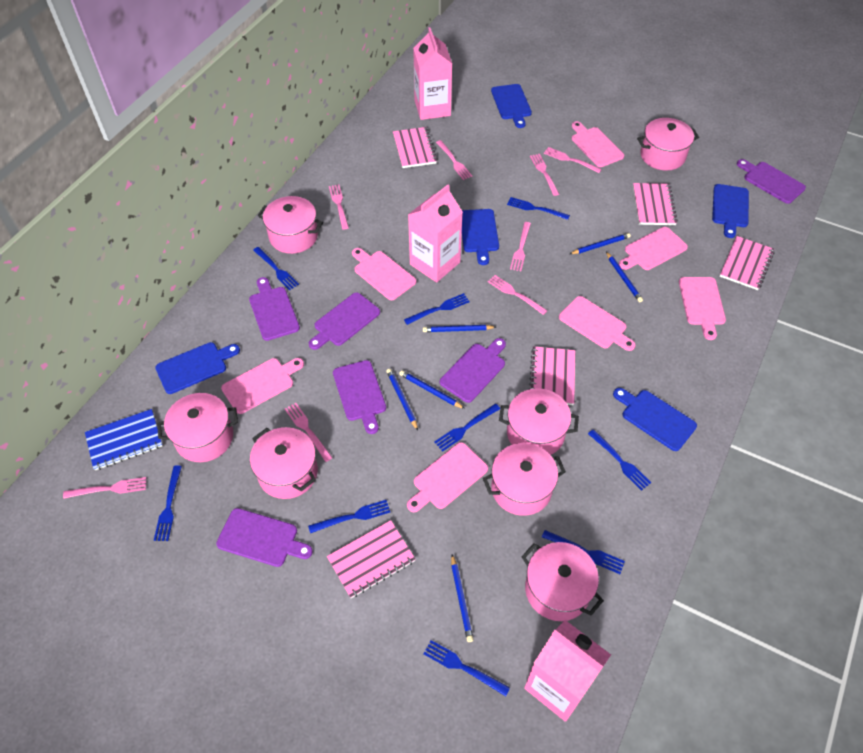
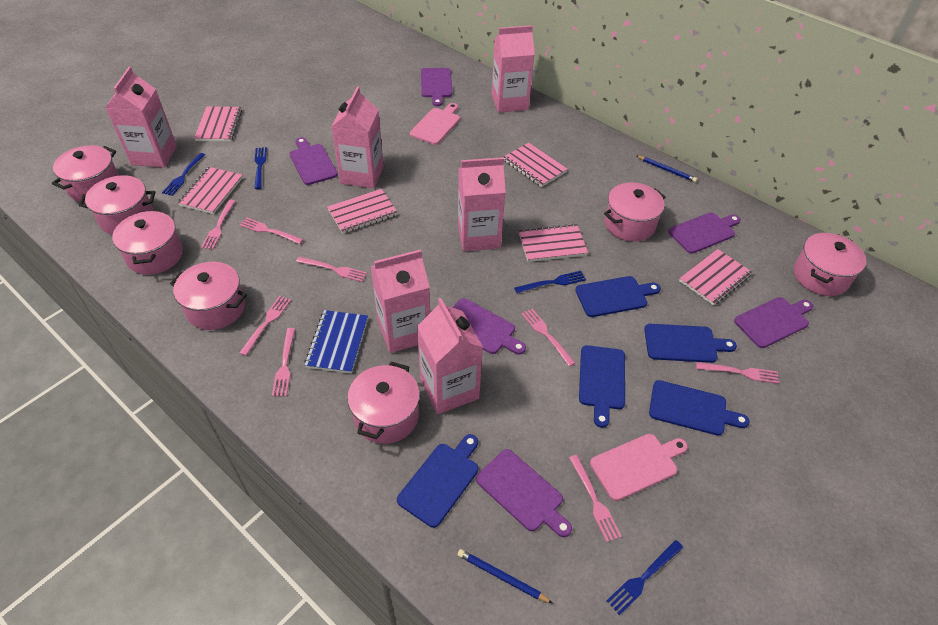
blue fork: 9 -> 4
blue pencil: 6 -> 2
pink carton: 3 -> 6
pink cutting board: 7 -> 2
pink notebook: 5 -> 6

